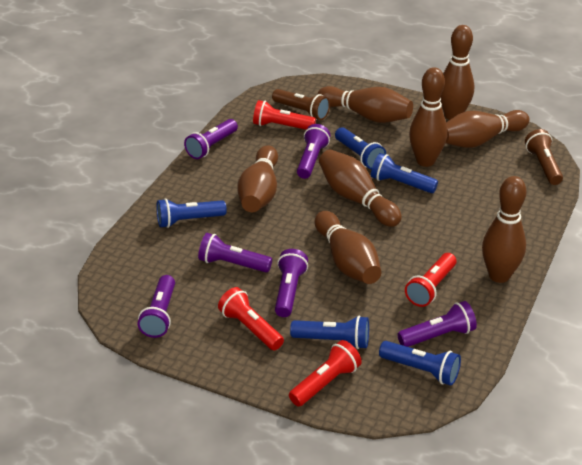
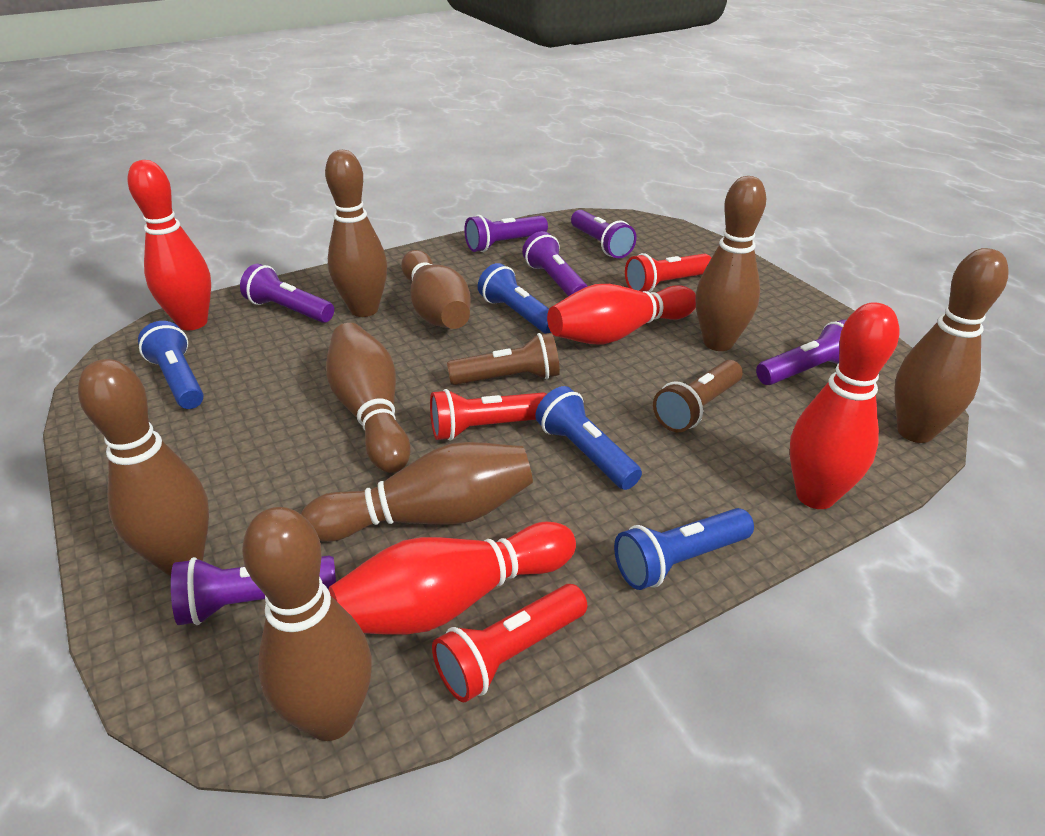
blue flashlight: 5 -> 4
red bowling pin: 0 -> 4
red flashlight: 4 -> 3

